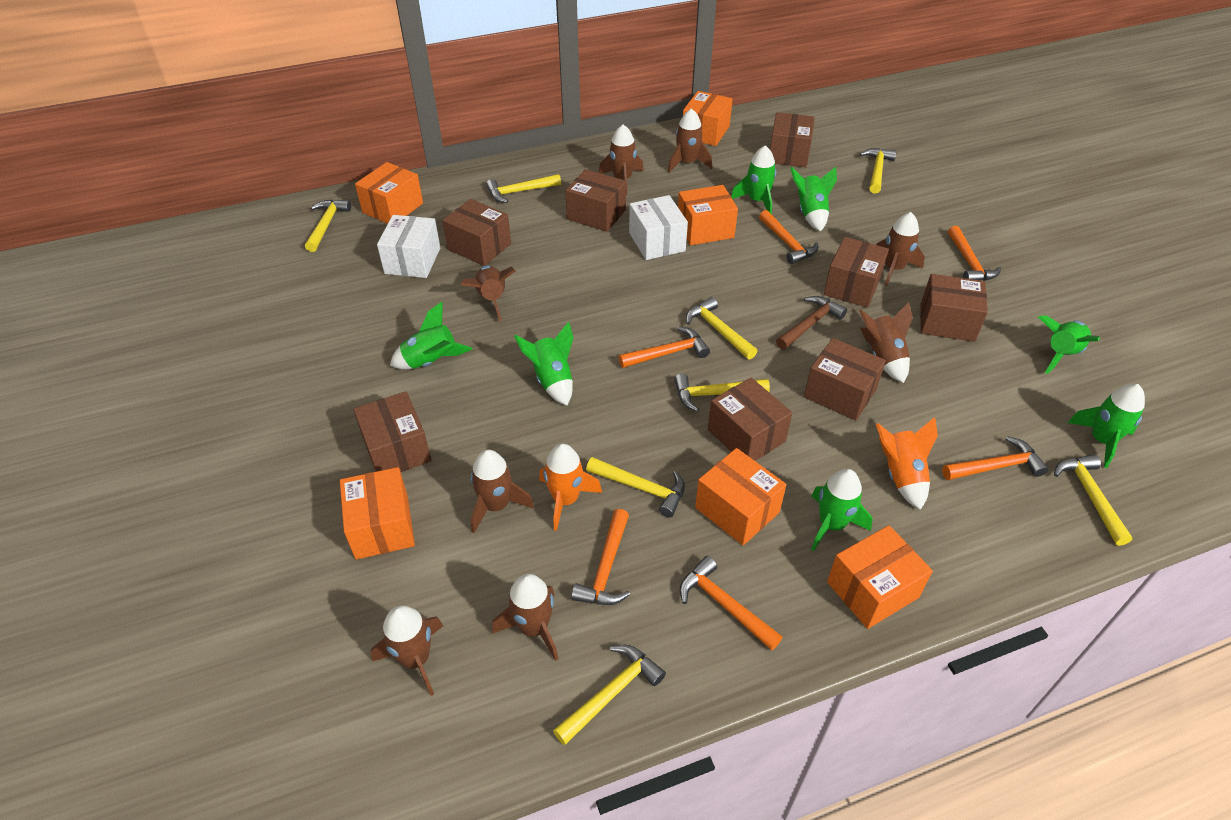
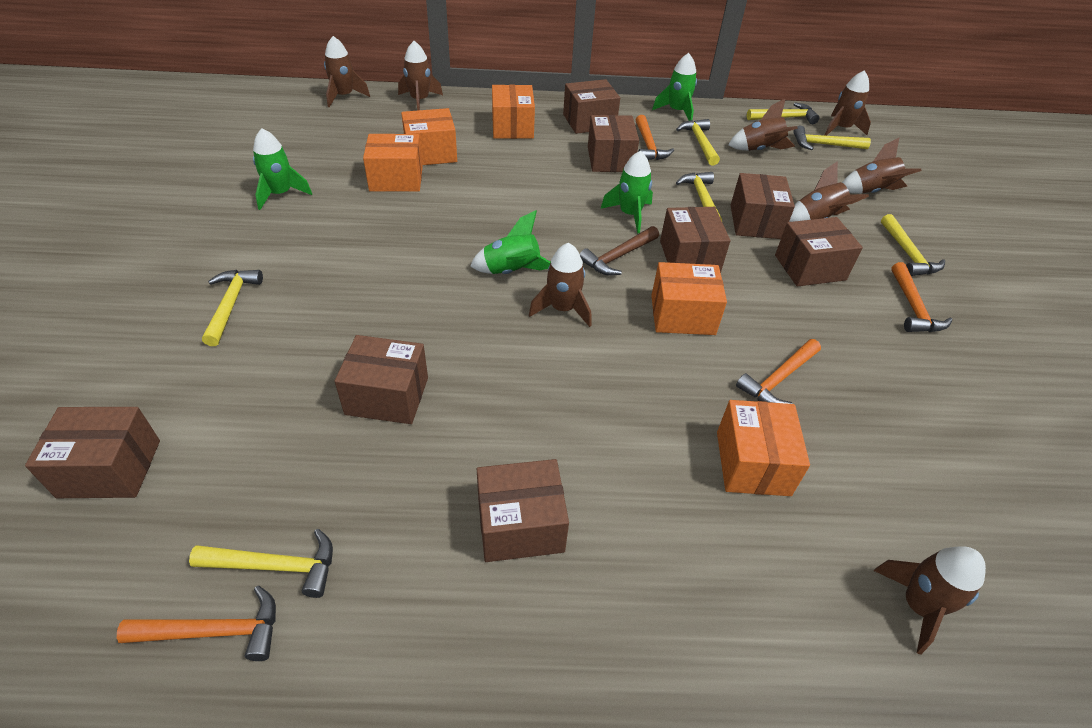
green rocket: 7 -> 4
orange box: 6 -> 5
orange hammer: 6 -> 4
orange rocket: 2 -> 0
white box: 2 -> 0
yellow hammer: 8 -> 7

